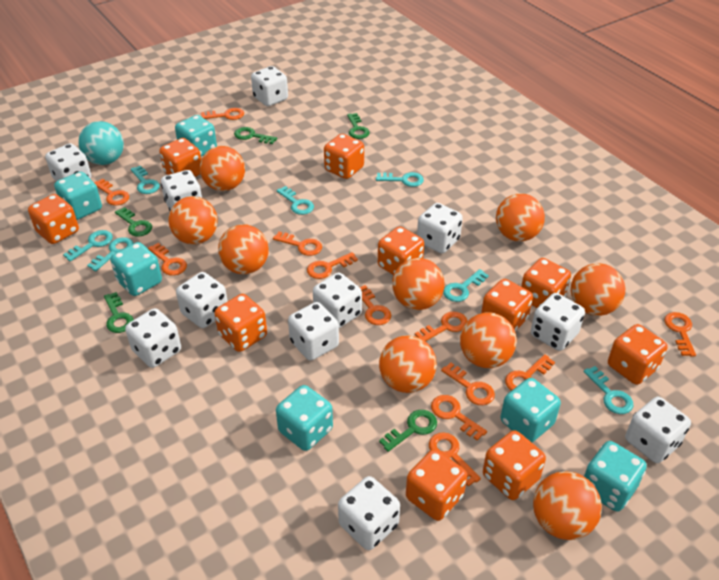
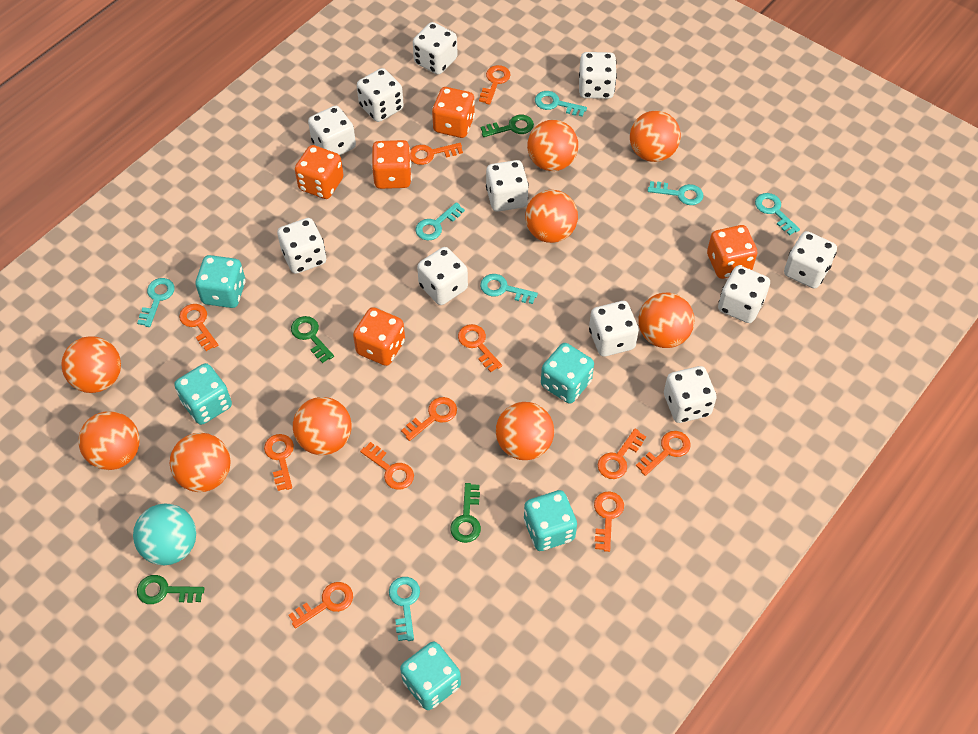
green key: 5 -> 4
orange dice: 10 -> 5
orange key: 12 -> 11
turquoise dice: 6 -> 5

